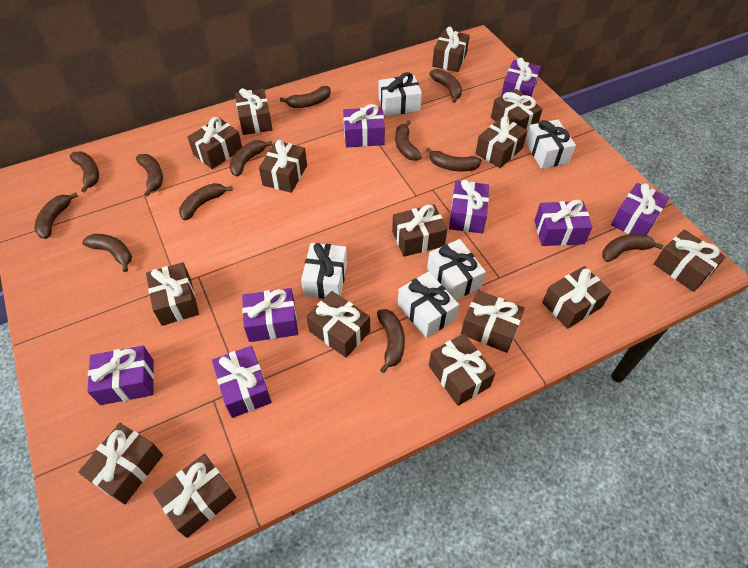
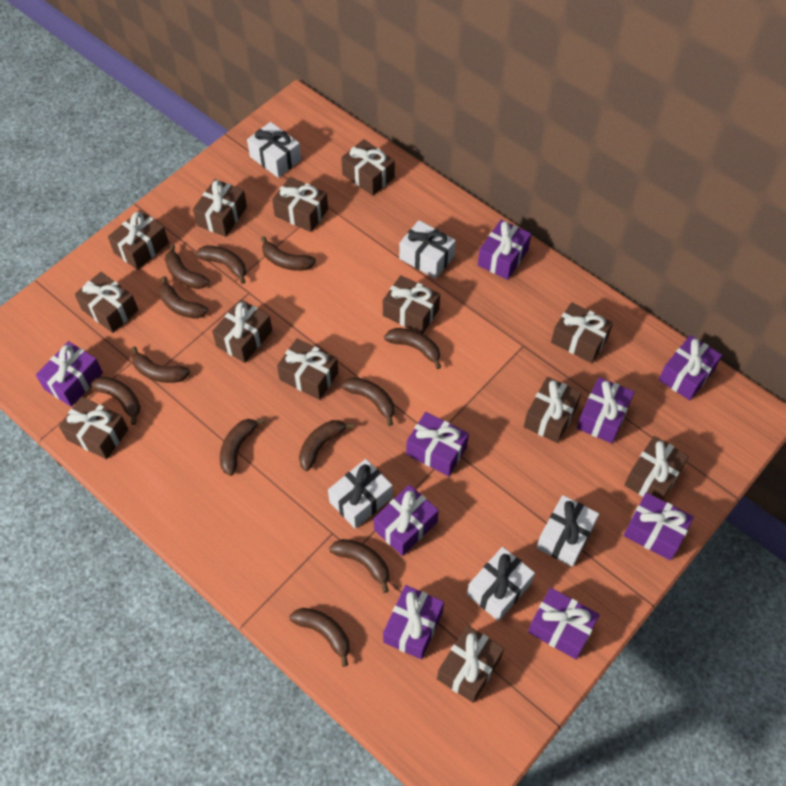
brown gift: 15 -> 13
purple gift: 8 -> 9

